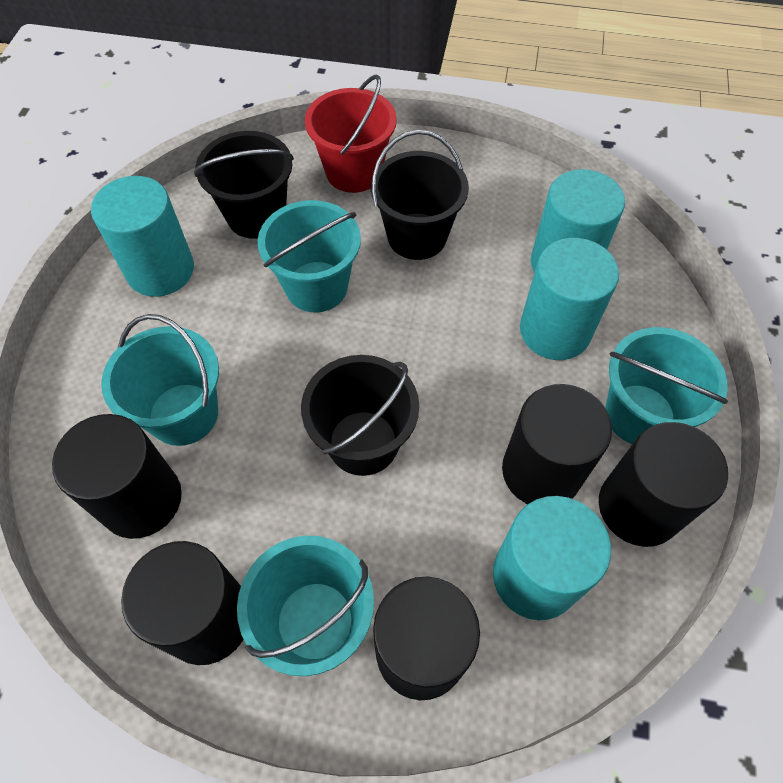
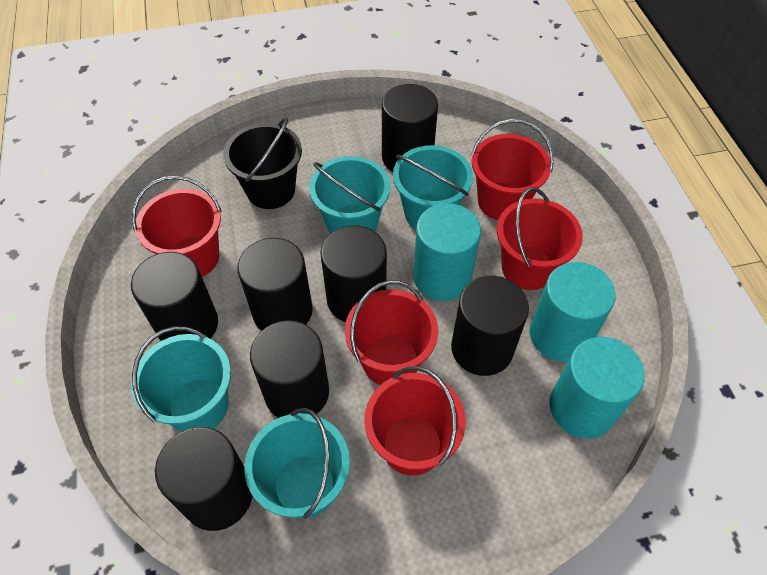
black bucket: 3 -> 1
black cylinder: 5 -> 7
red bucket: 1 -> 5
turquoise cylinder: 4 -> 3

